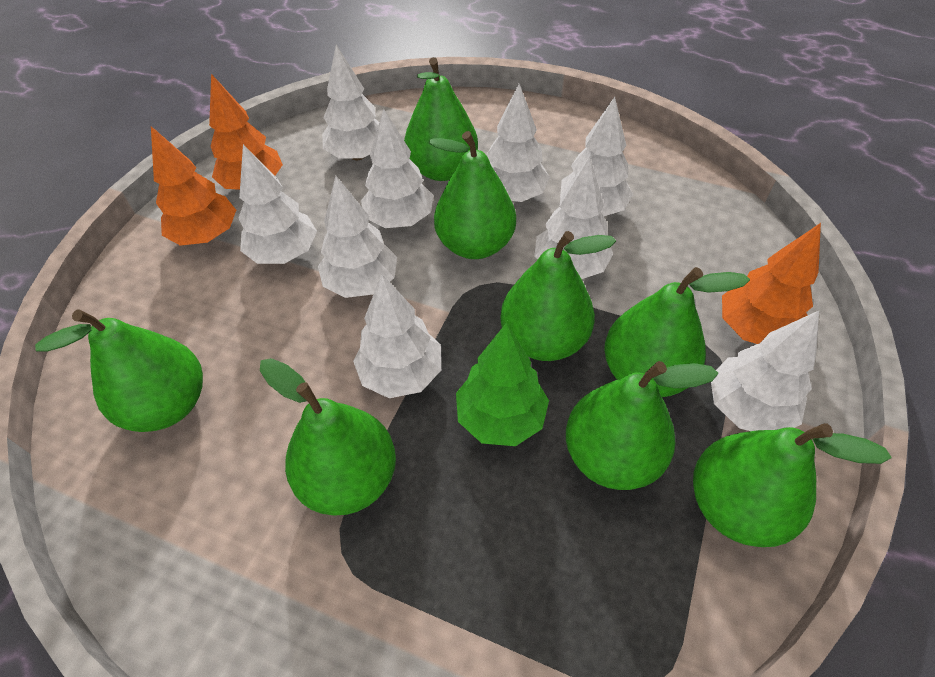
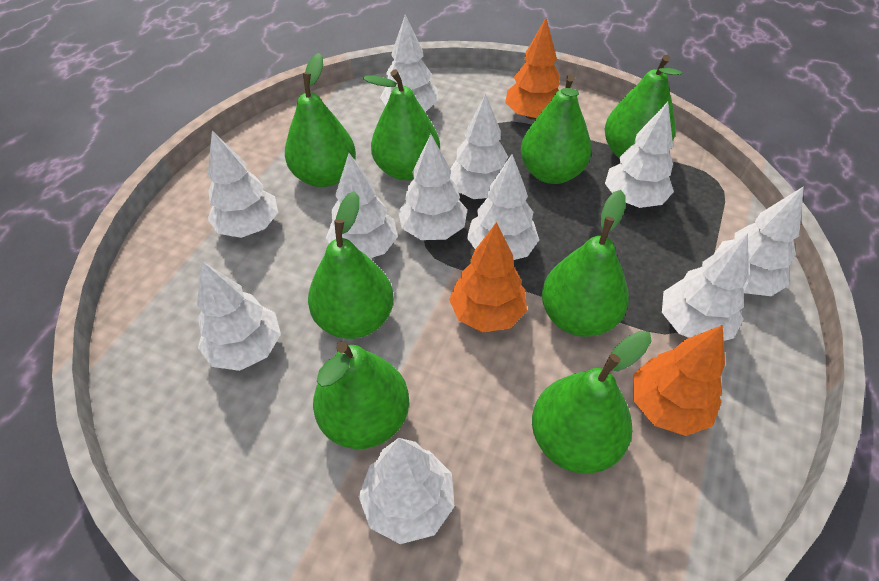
green tree: 1 -> 0
white tree: 9 -> 11

